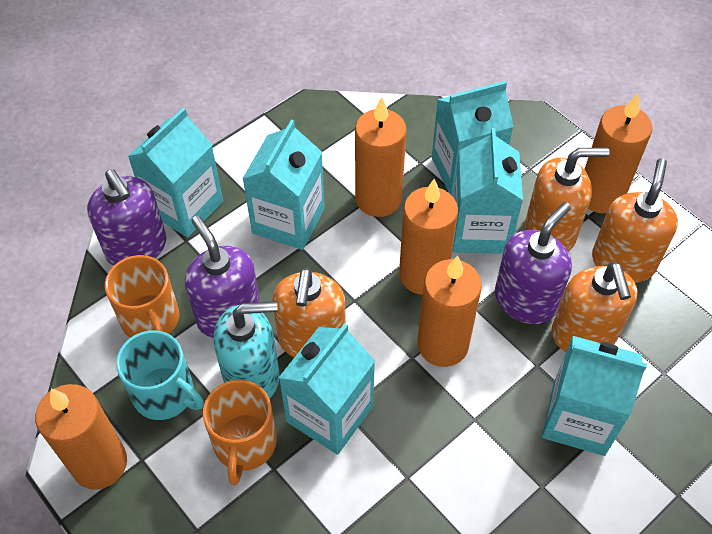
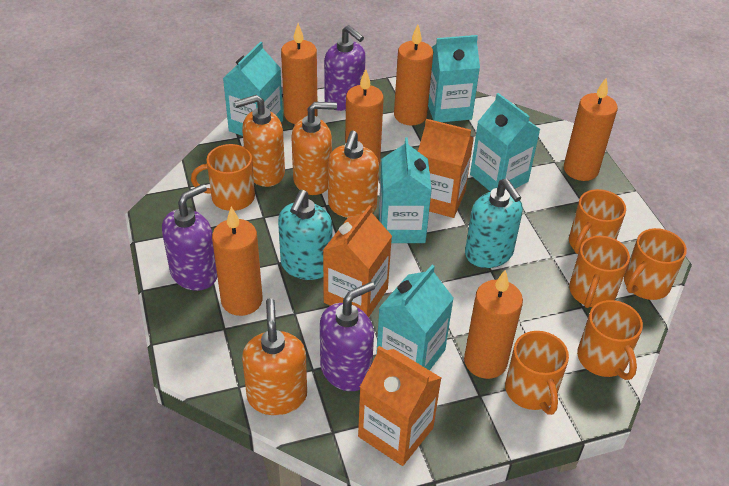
orange candle: 5 -> 6
orange carton: 0 -> 3
orange mug: 2 -> 6
turquoise carton: 6 -> 5
turquoise mug: 1 -> 0
turquoise soap dispenser: 1 -> 2

